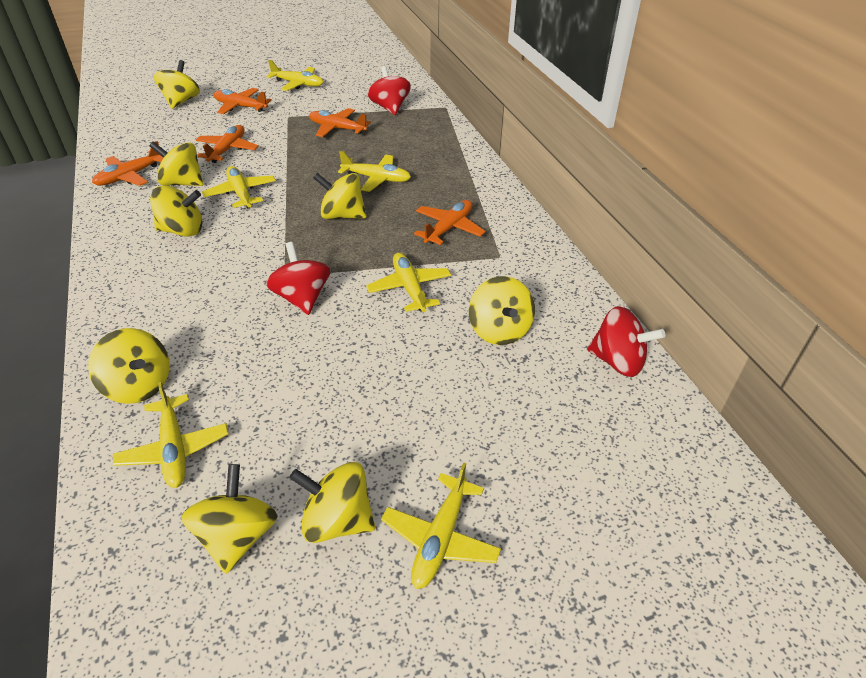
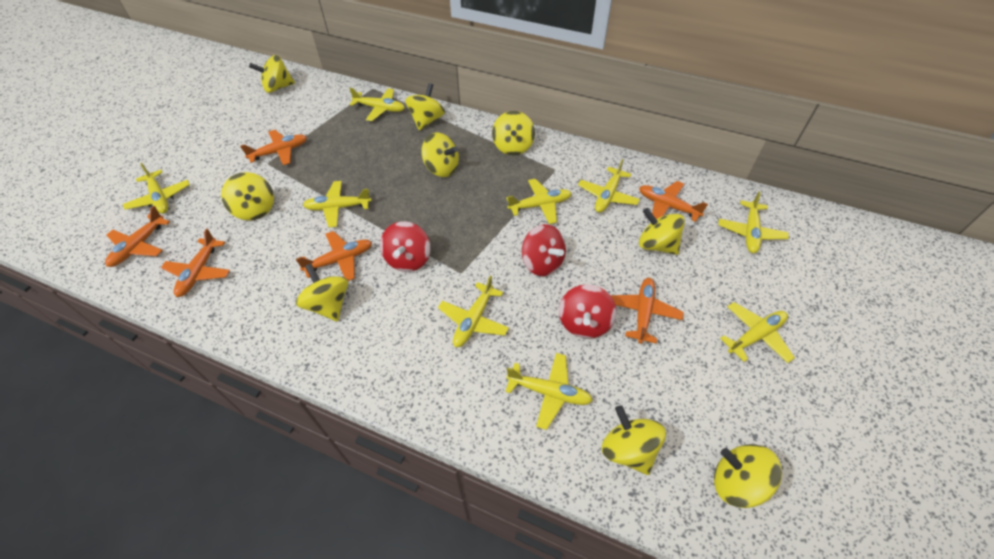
orange plane: 5 -> 6
yellow plane: 6 -> 9
yellow spinning top: 8 -> 9

